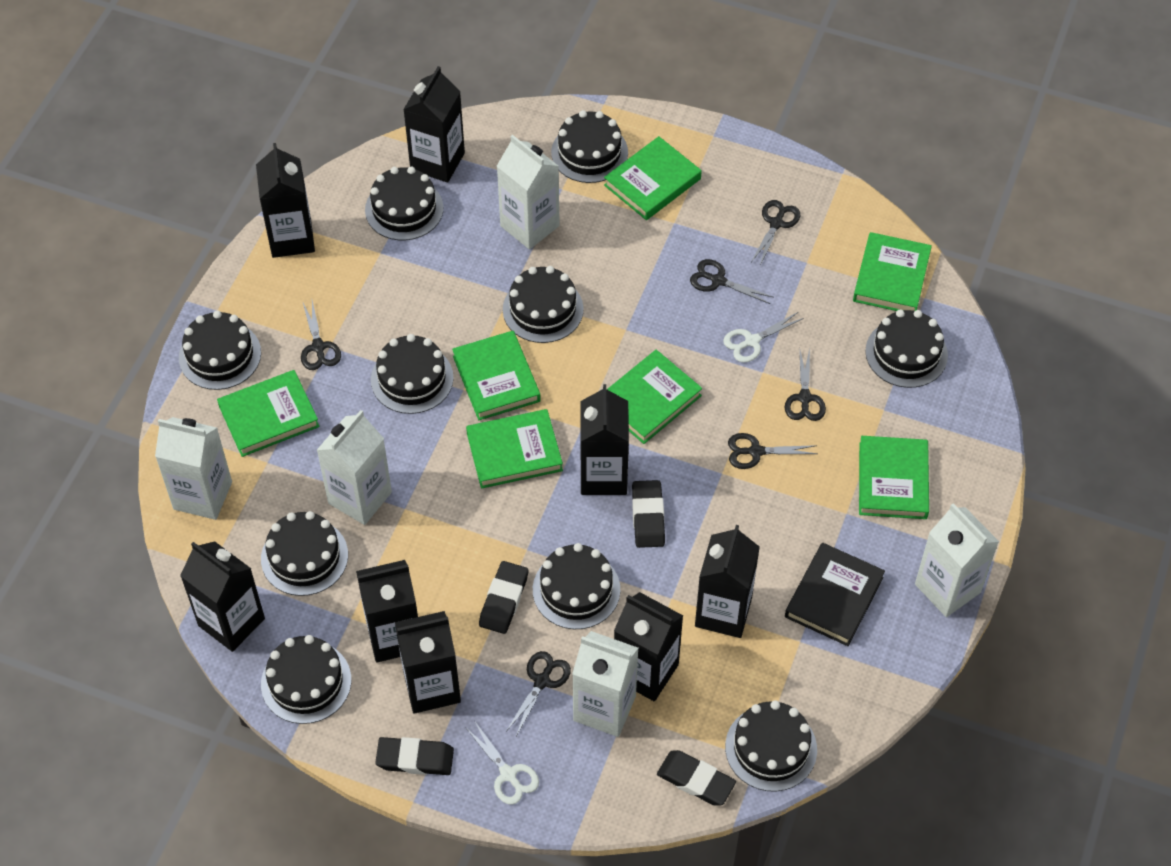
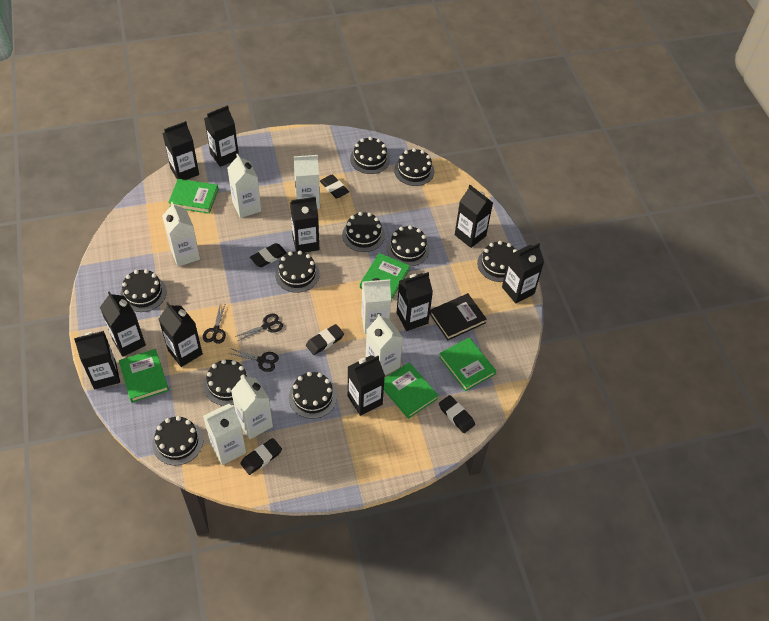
black carton: 8 -> 10
black eraser: 4 -> 5
black scissors: 6 -> 3
green book: 7 -> 5
white carton: 5 -> 7
white scissors: 2 -> 0

